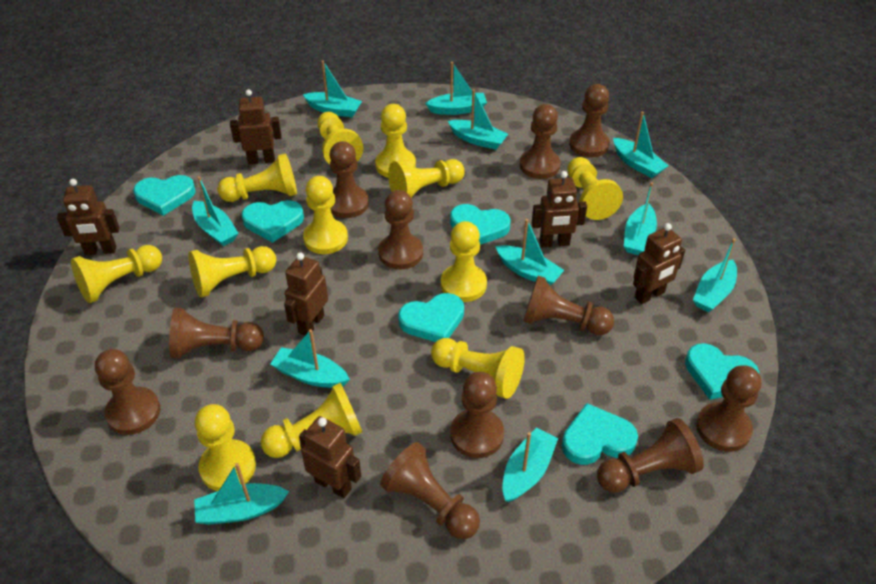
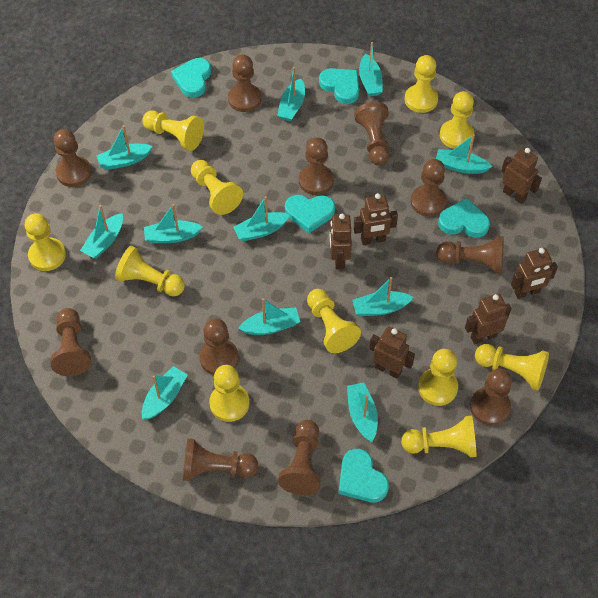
turquoise heart: 6 -> 5
yellow pawn: 12 -> 11

